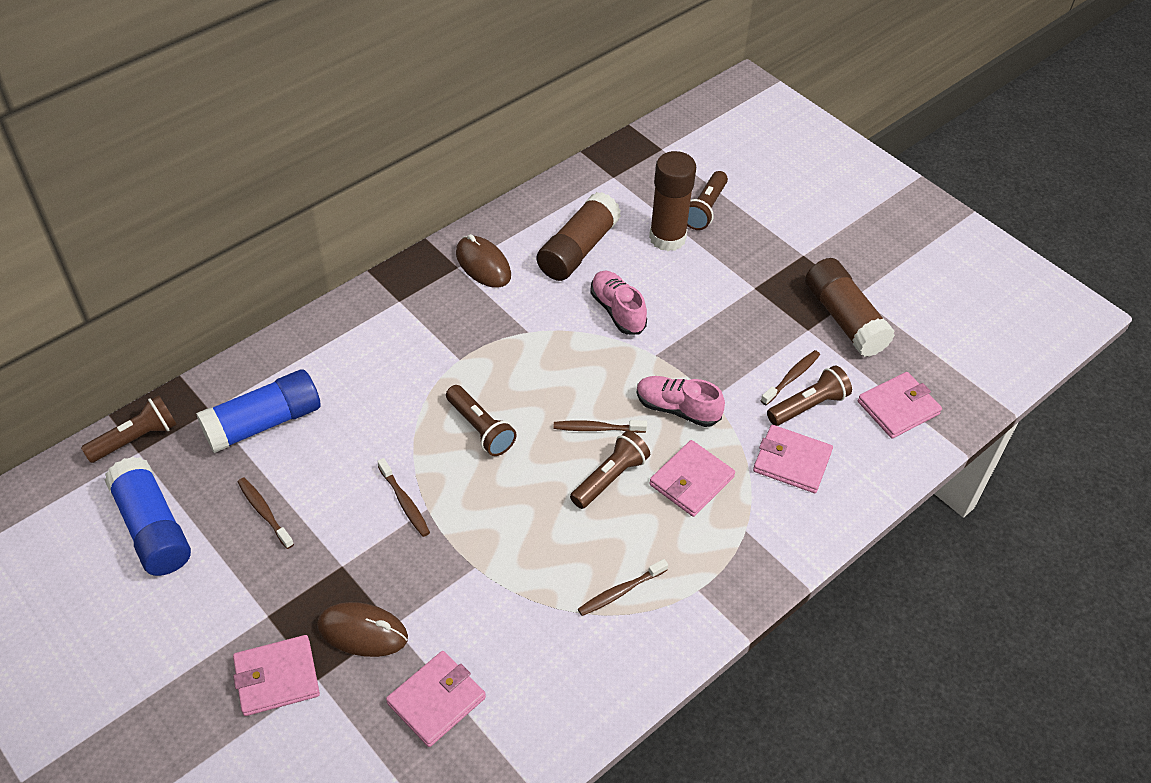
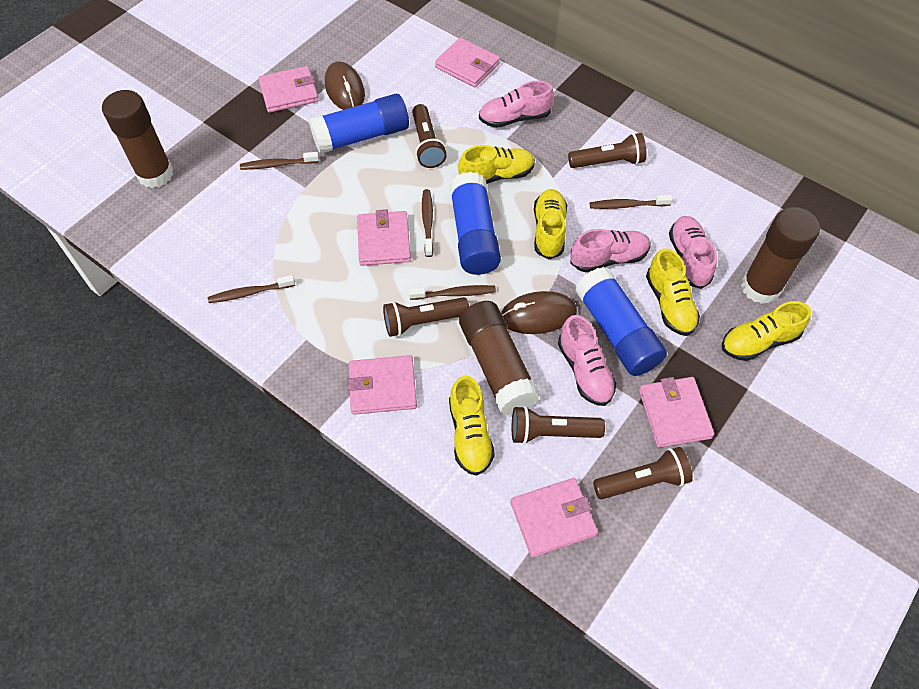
blue glue stick: 2 -> 3
pink shoe: 2 -> 4
pink wallet: 5 -> 6
yellow shoe: 0 -> 5

